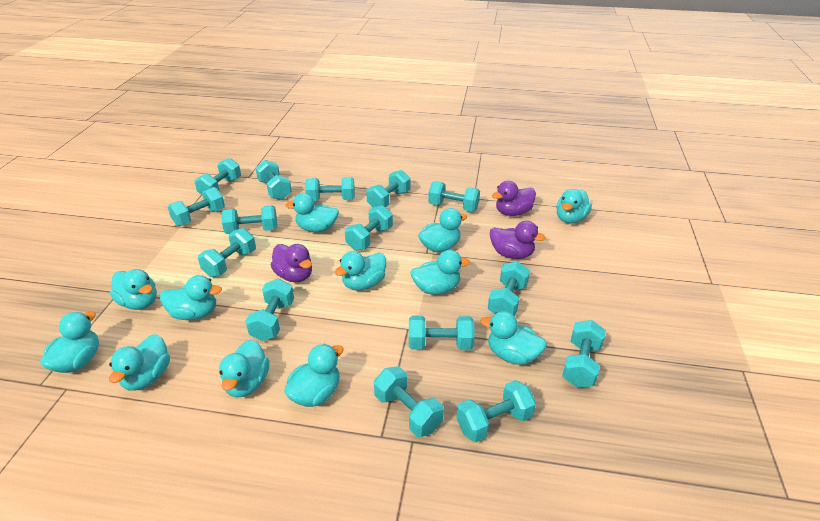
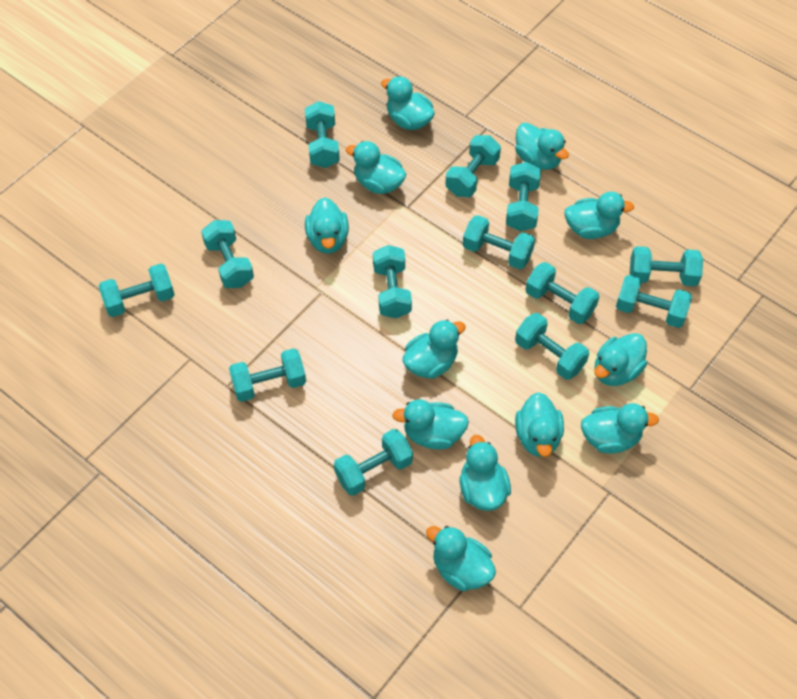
purple duck: 3 -> 0
turquoise dumbbell: 15 -> 13

